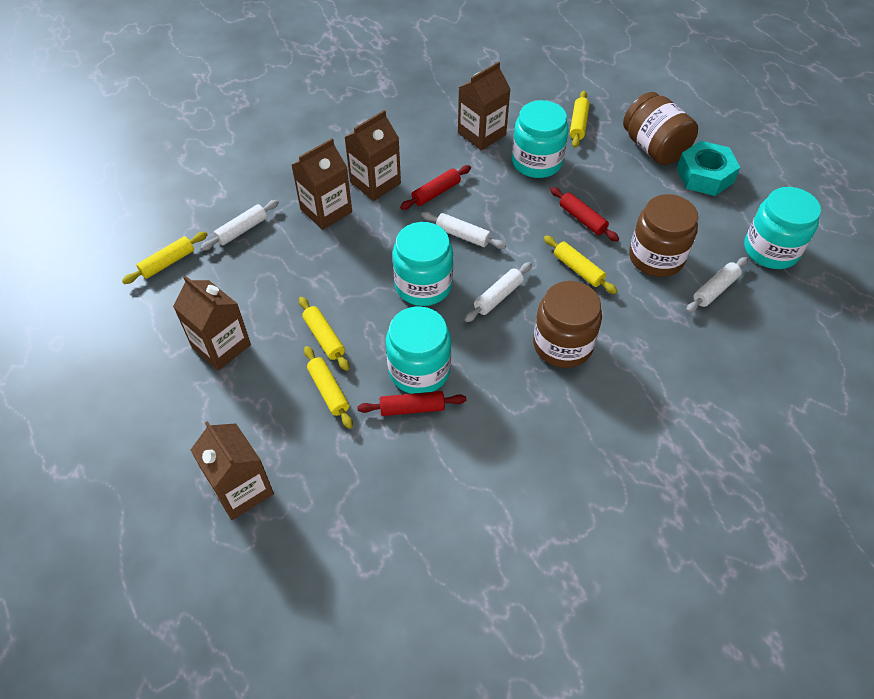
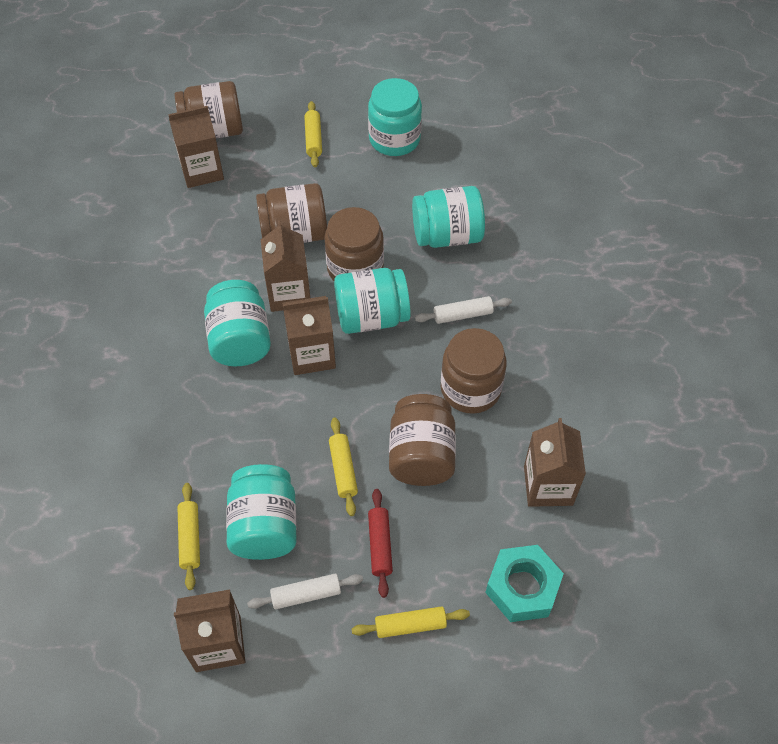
brown jar: 3 -> 5
red rolling pin: 3 -> 1
turquoise jar: 4 -> 5
white rolling pin: 4 -> 2
yellow rolling pin: 5 -> 4

